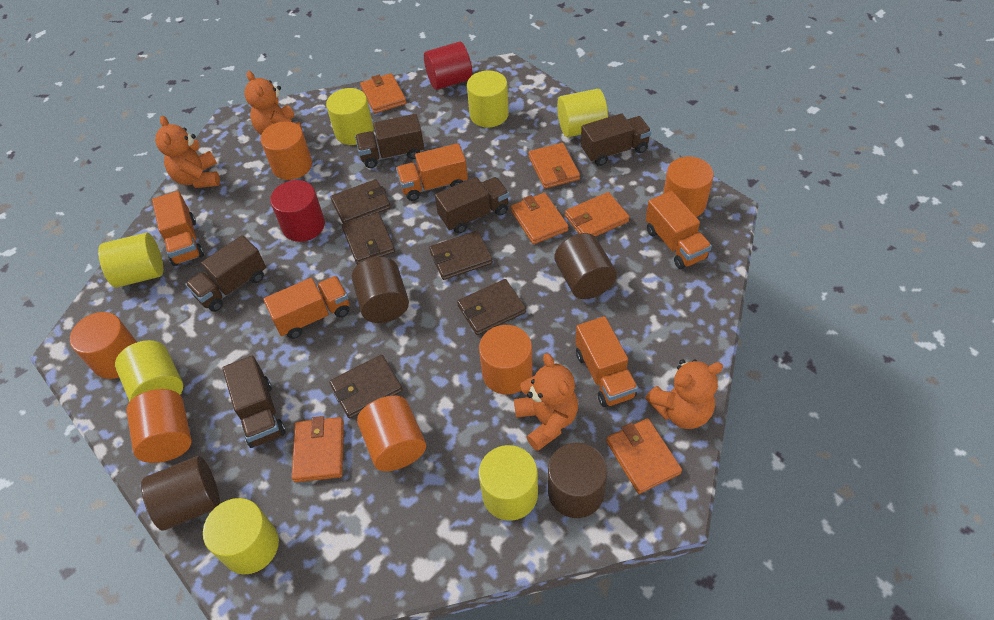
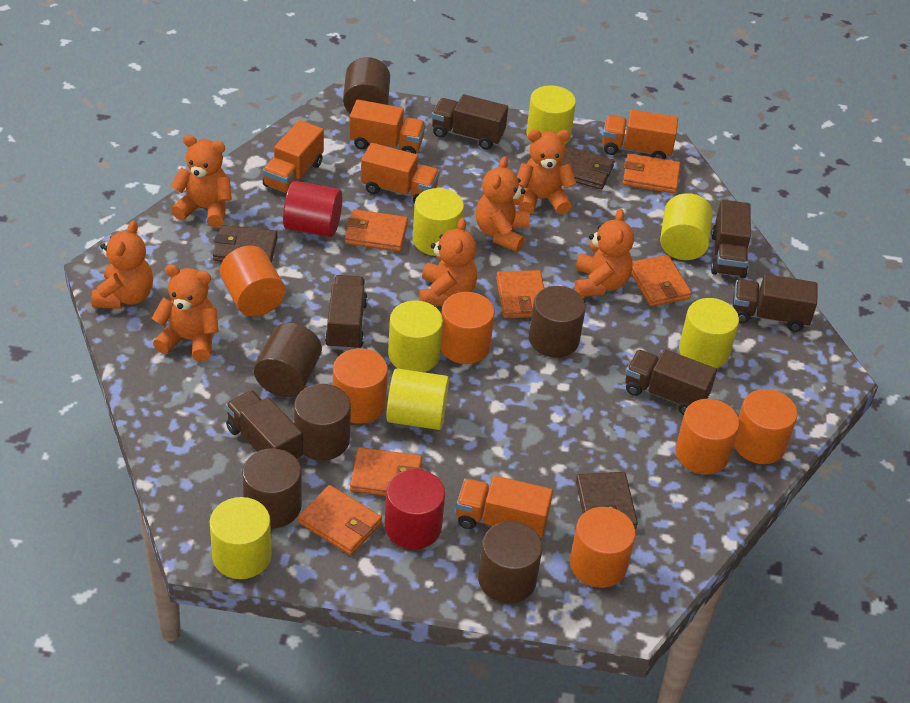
brown cylinder: 4 -> 6
brown truck: 5 -> 6
brown wallet: 5 -> 3
orange teddy bear: 4 -> 7

